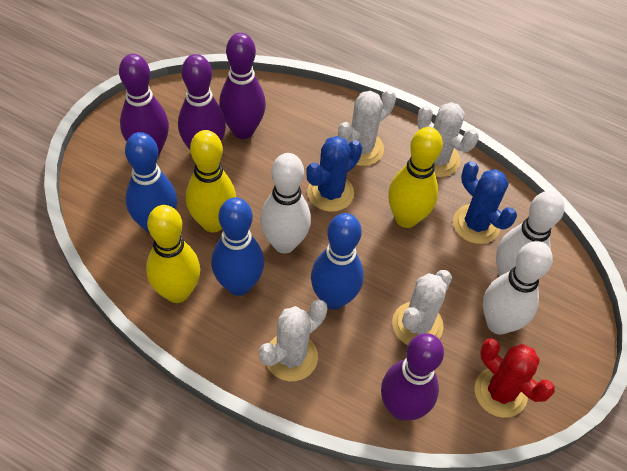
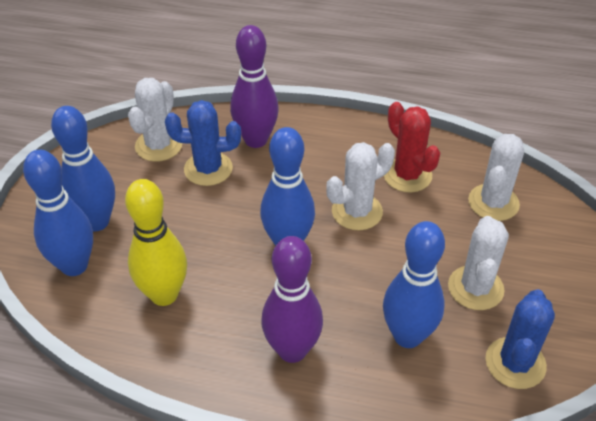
blue bowling pin: 3 -> 4
purple bowling pin: 4 -> 2
white bowling pin: 3 -> 0
yellow bowling pin: 3 -> 1

